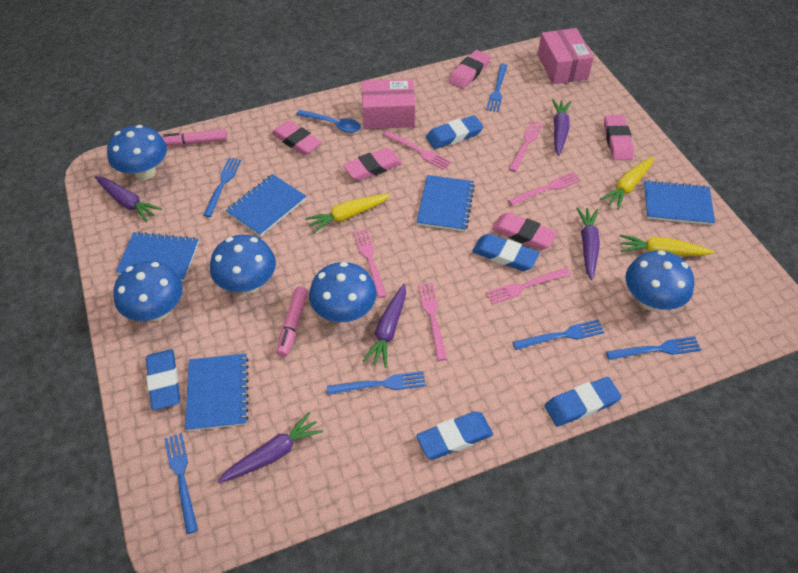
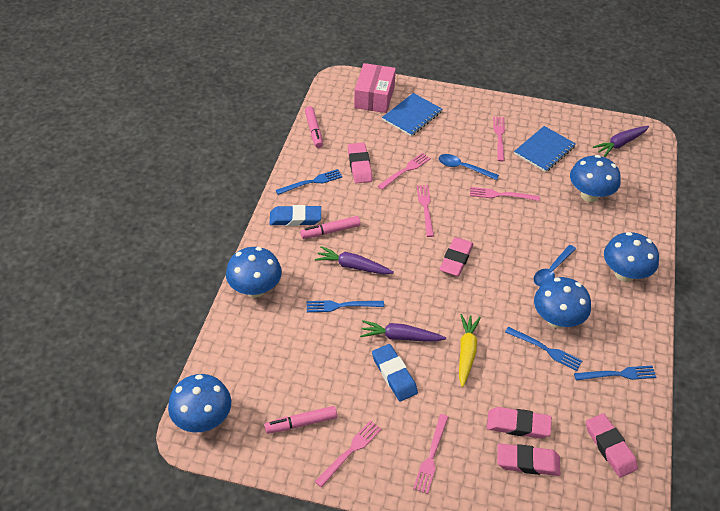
blue eraser: 5 -> 2
blue fork: 6 -> 4
blue notebook: 5 -> 2
blue spoon: 1 -> 2
pink box: 2 -> 1
pink marker: 2 -> 3
purple carrot: 5 -> 3
yellow carrot: 3 -> 1

